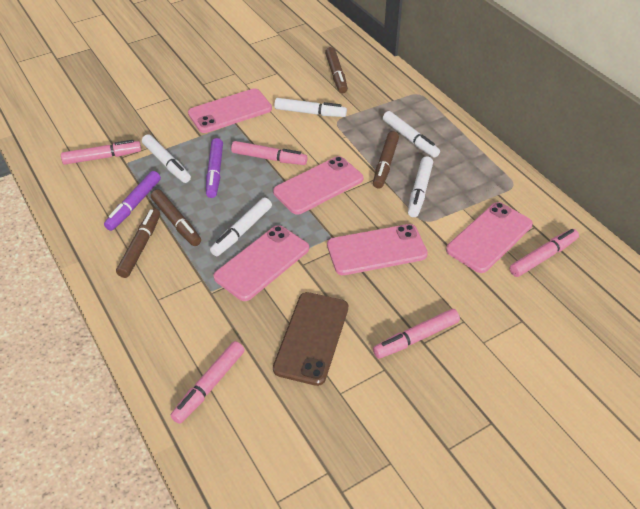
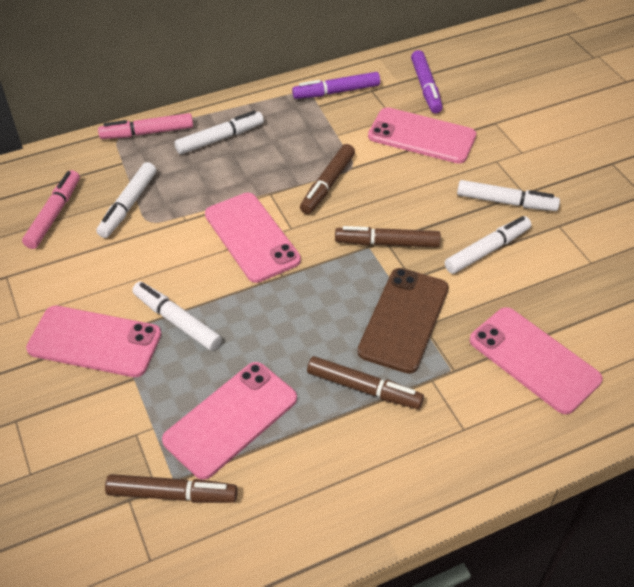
pink marker: 5 -> 2

